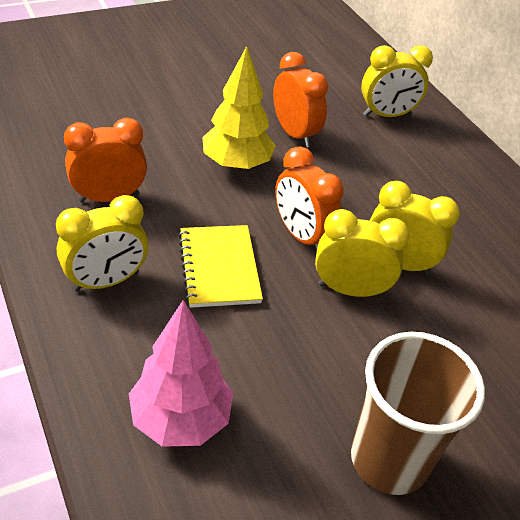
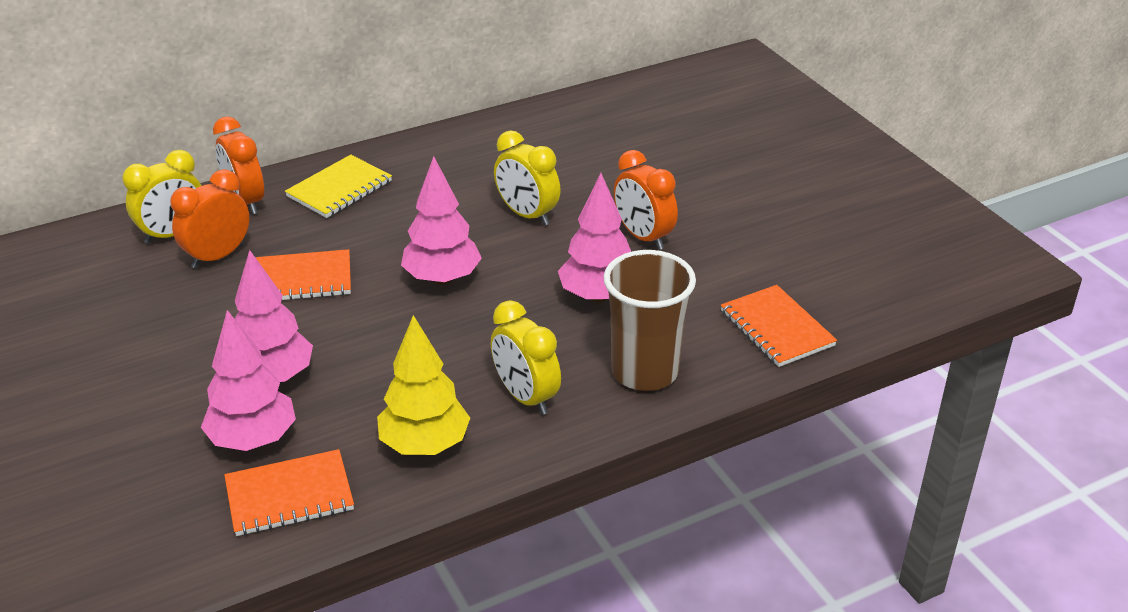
orange notebook: 0 -> 3
pink tree: 1 -> 4
yellow clock: 4 -> 3

